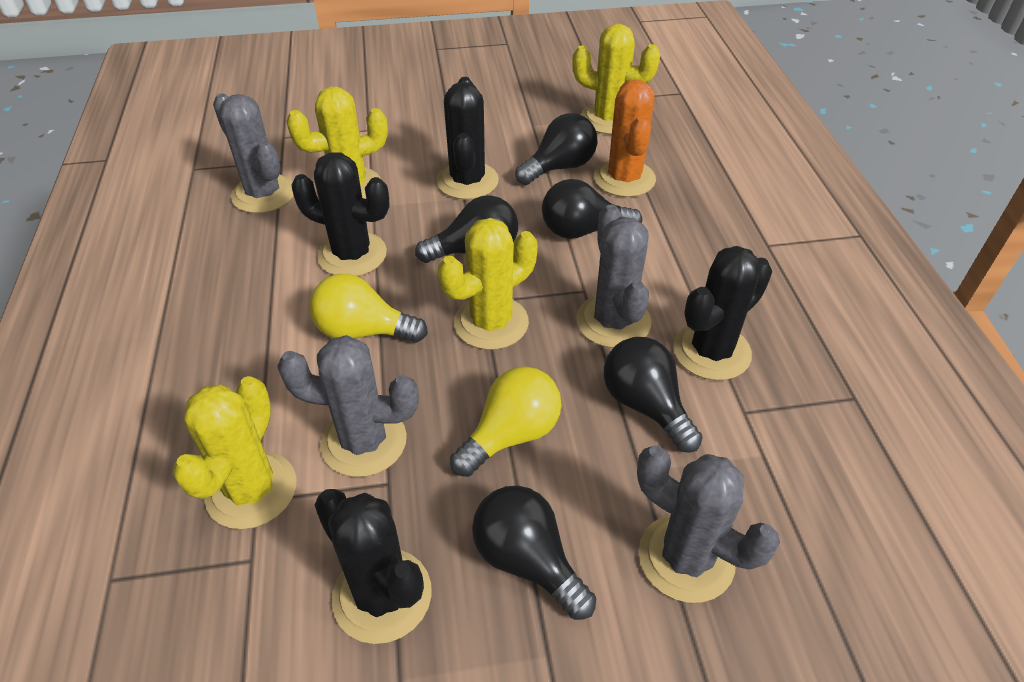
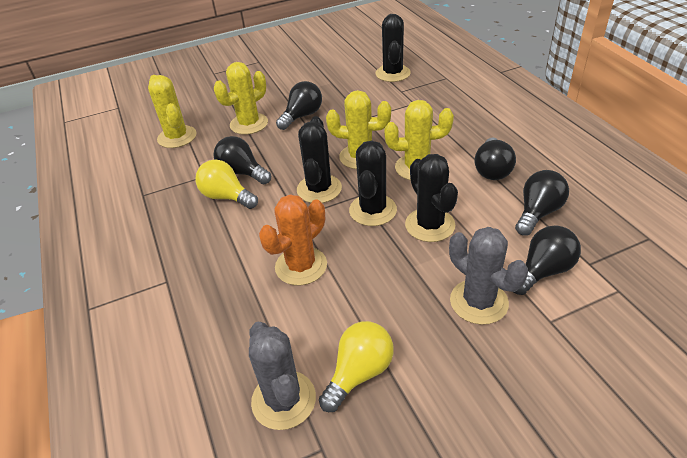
grey cactus: 4 -> 2

